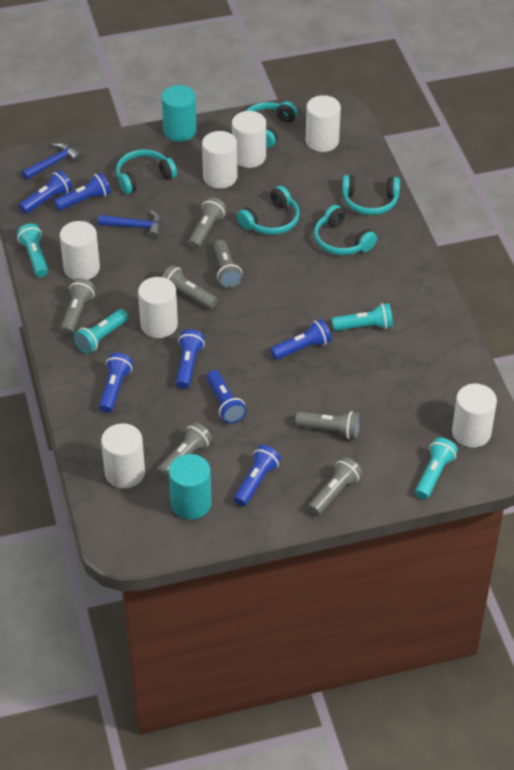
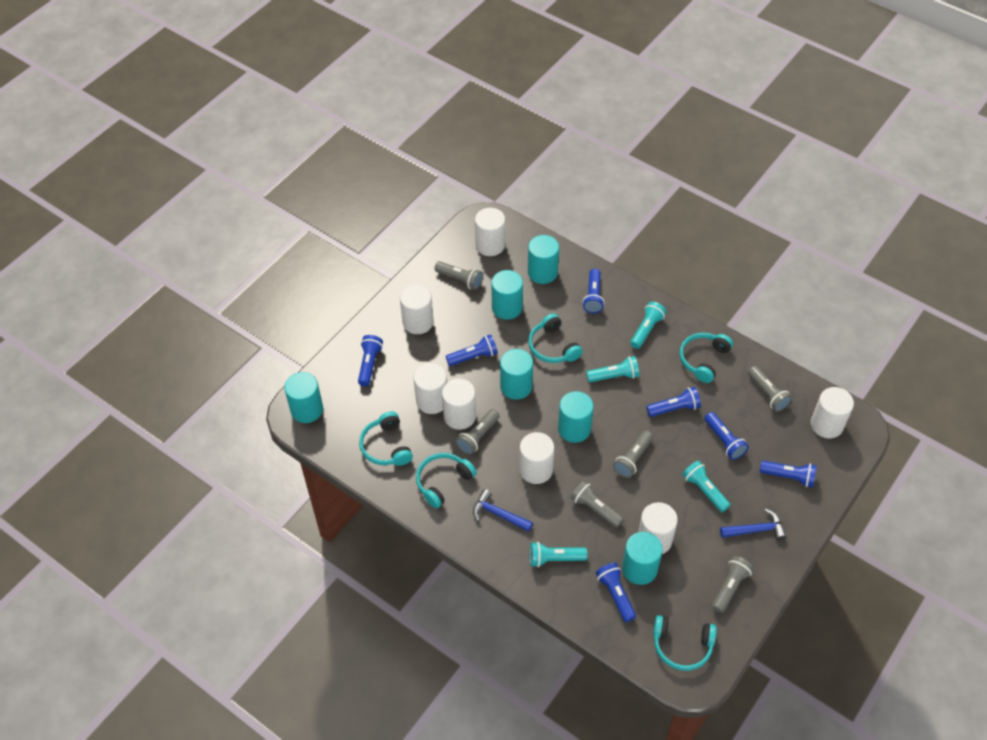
grey flashlight: 7 -> 6
turquoise cylinder: 2 -> 6

